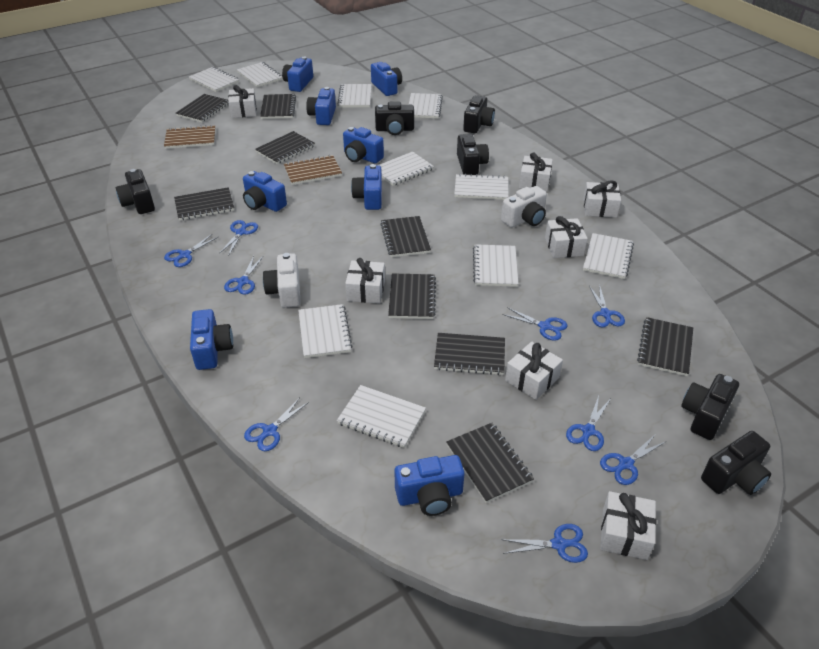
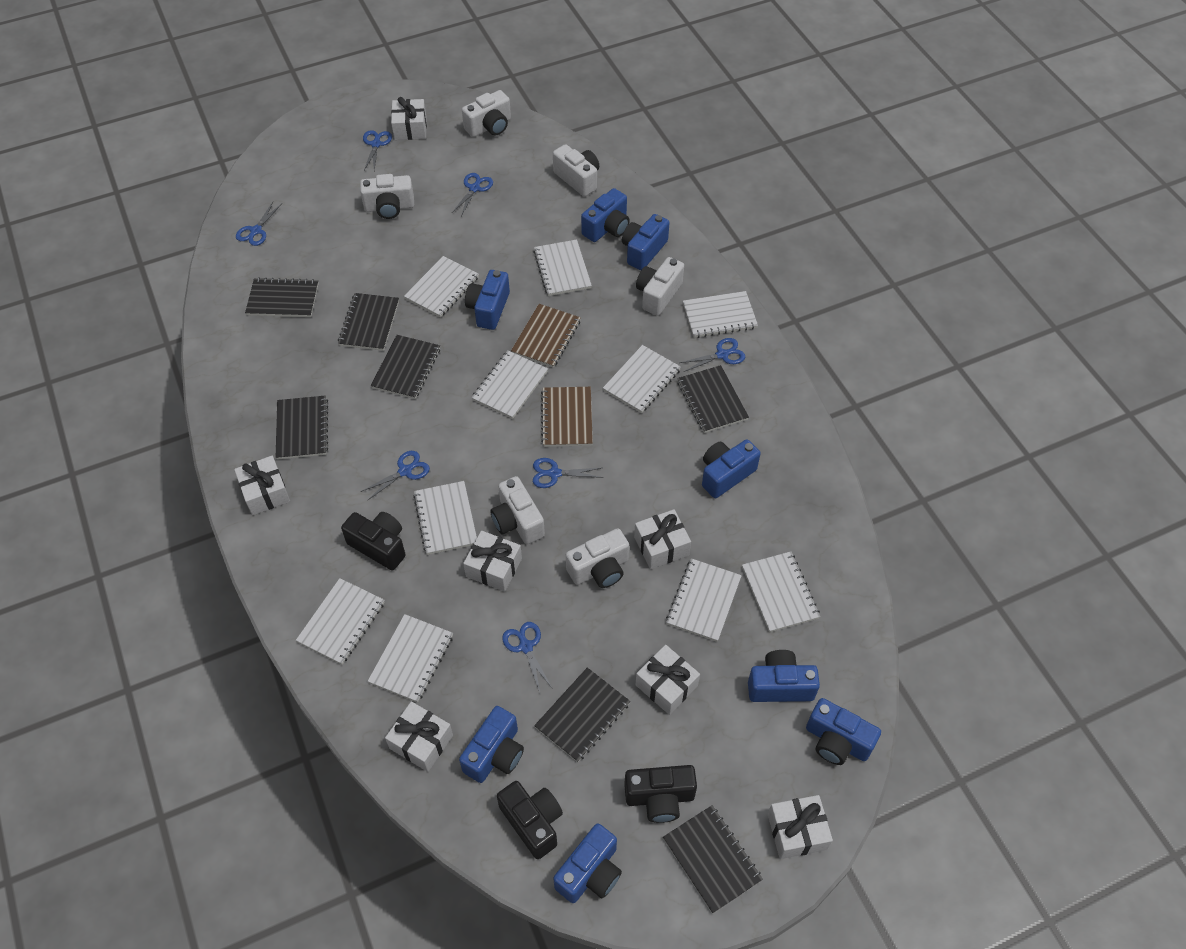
black camera: 6 -> 3
black notebook: 9 -> 7
blue scissors: 9 -> 7
white camera: 2 -> 6

